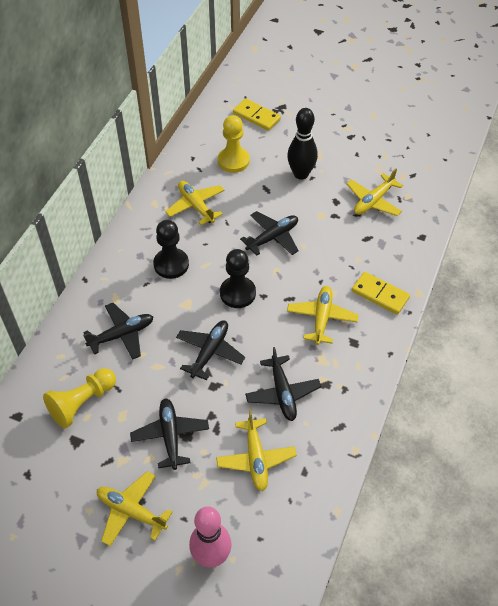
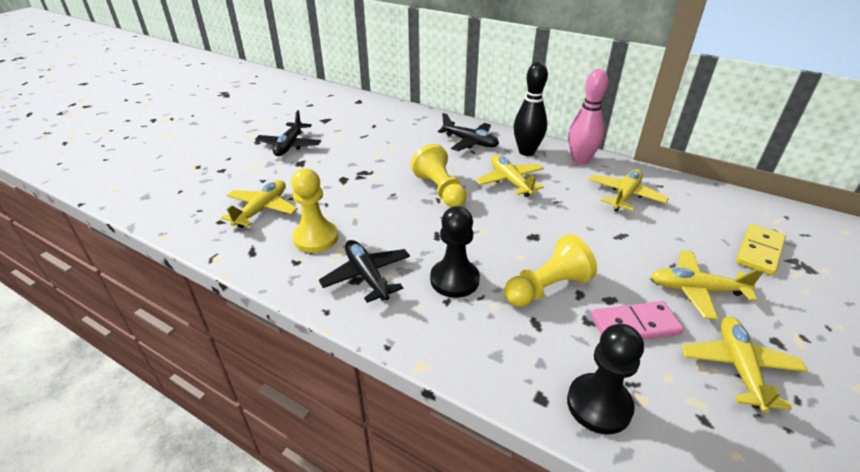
black plane: 5 -> 3
pink domino: 0 -> 1
yellow domino: 2 -> 1
yellow pawn: 2 -> 3

